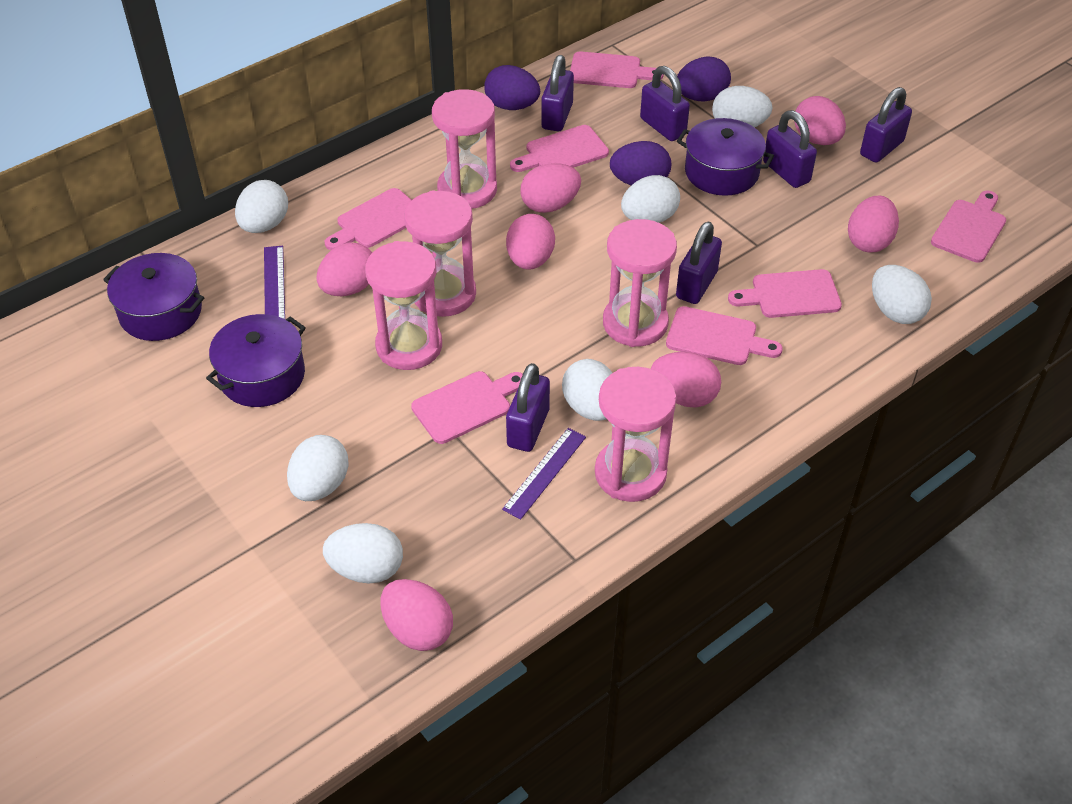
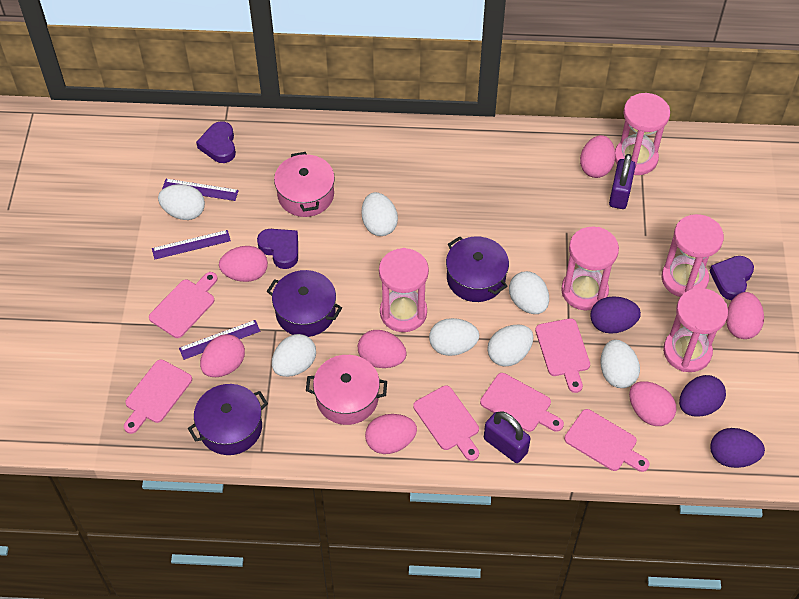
pink cutting board: 7 -> 6
pink pot: 0 -> 2
purple heart: 0 -> 3
purple padlock: 6 -> 2
purple ruler: 2 -> 3

